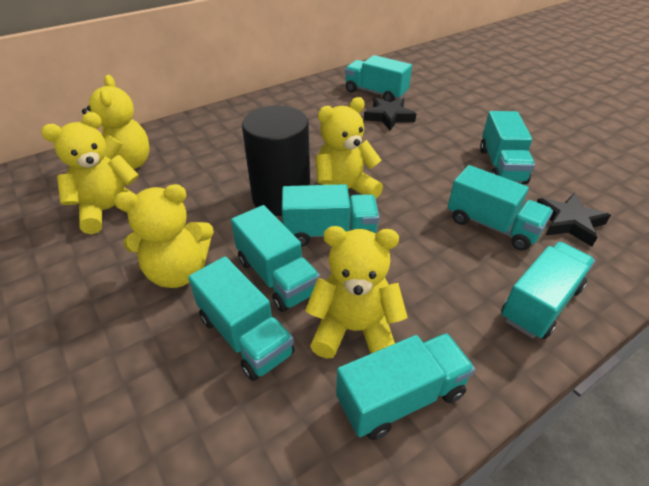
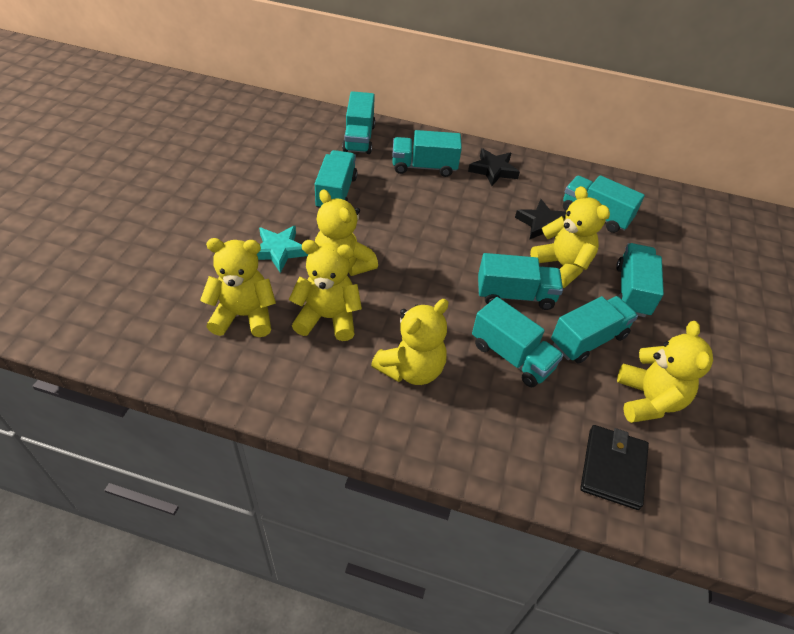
black cylinder: 1 -> 0
black wallet: 0 -> 1
turquoise star: 0 -> 1
yellow teddy bear: 5 -> 6

